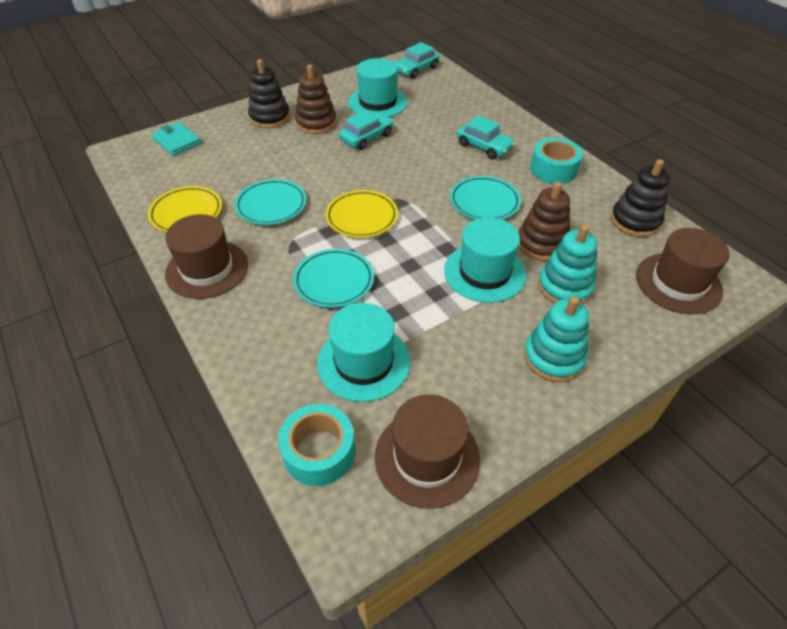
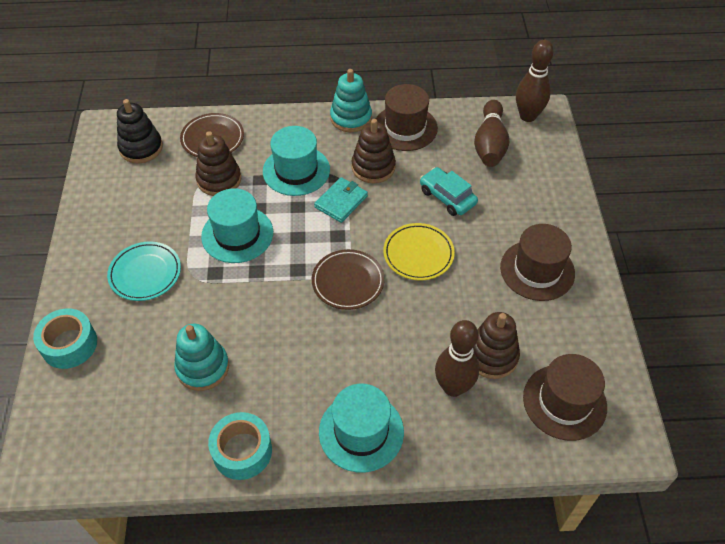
black stacking toy: 2 -> 1
brown bowling pin: 0 -> 3
brown plate: 0 -> 2
brown stacking toy: 2 -> 3
turquoise car: 3 -> 1
turquoise plate: 3 -> 1
yellow plate: 2 -> 1

